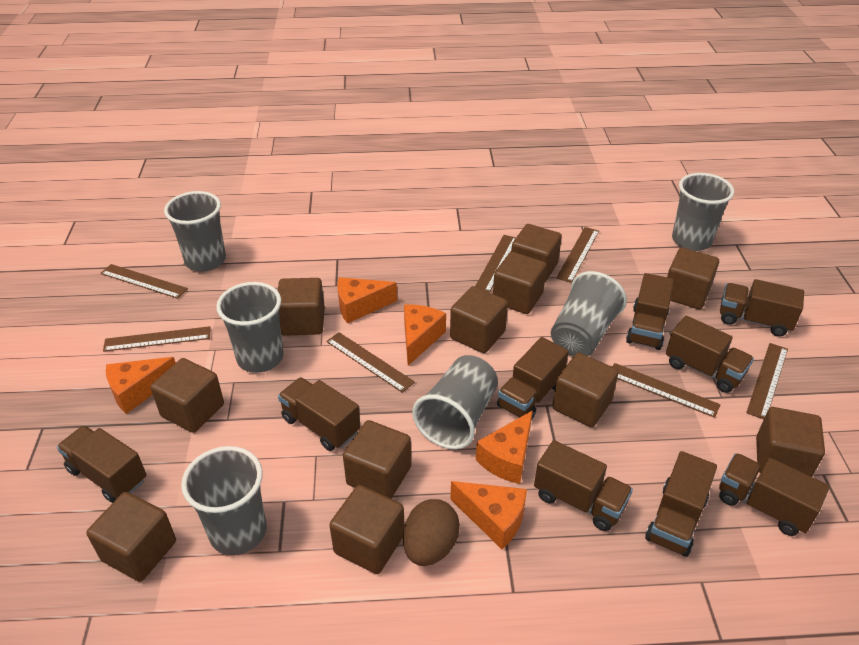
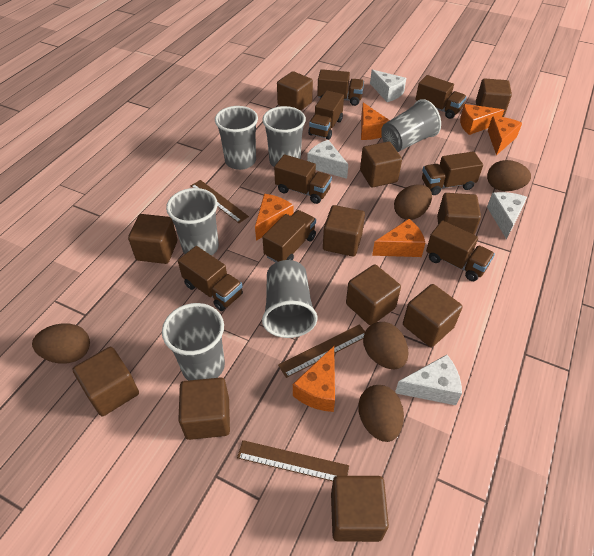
brown egg: 1 -> 5
brown ruler: 7 -> 3
brown truck: 9 -> 8
orange cheese: 5 -> 6
white cheese: 0 -> 4

